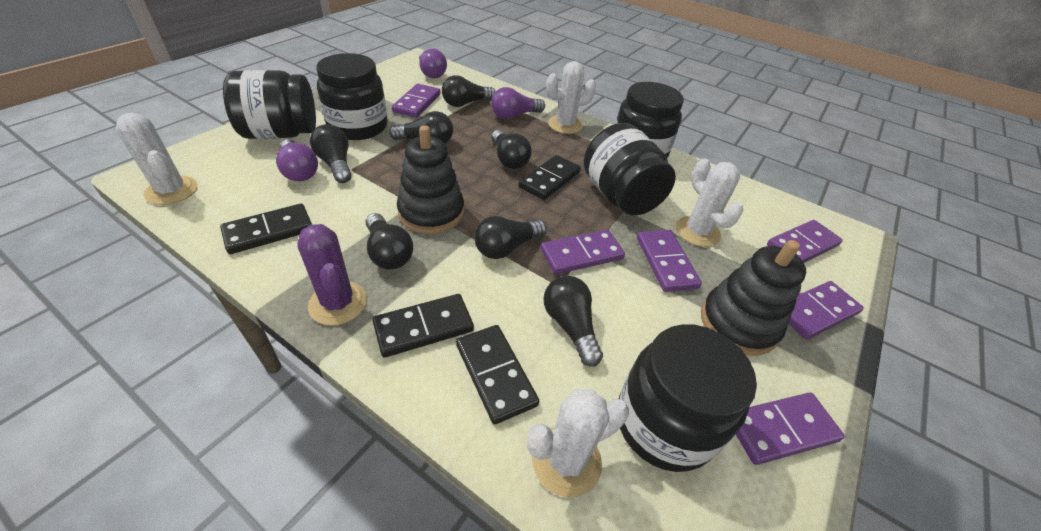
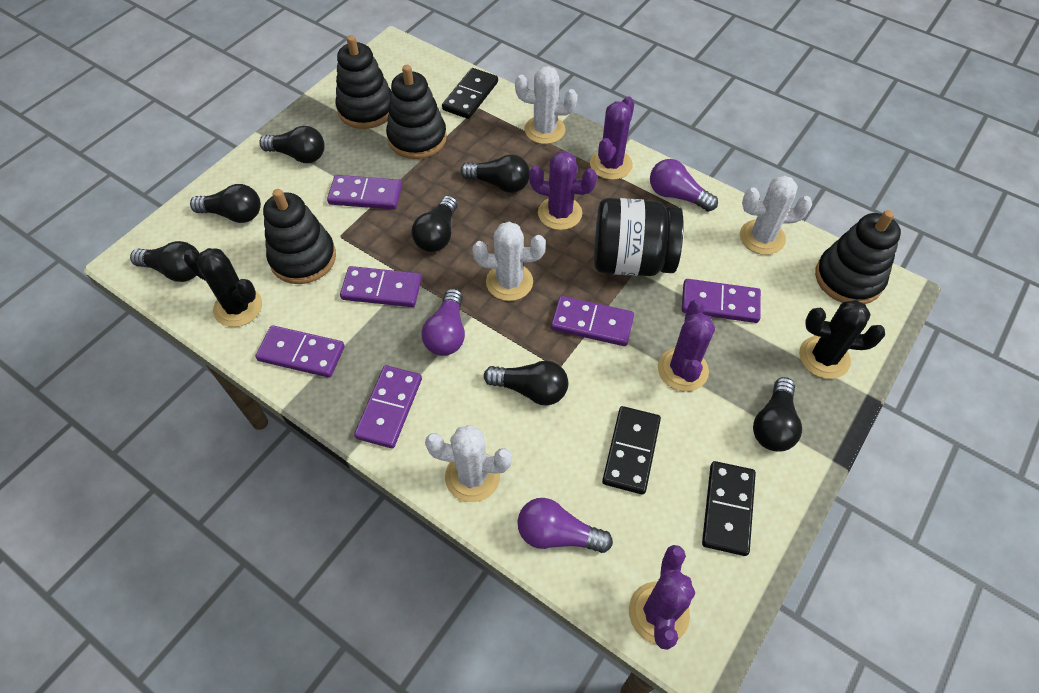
black cactus: 0 -> 2
black domino: 4 -> 3
black jar: 5 -> 1
black stacking toy: 2 -> 4
purple cactus: 1 -> 4

